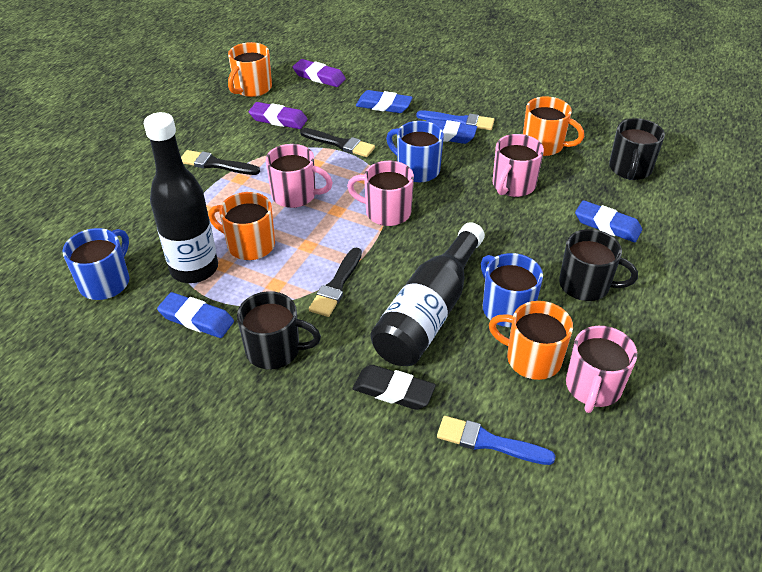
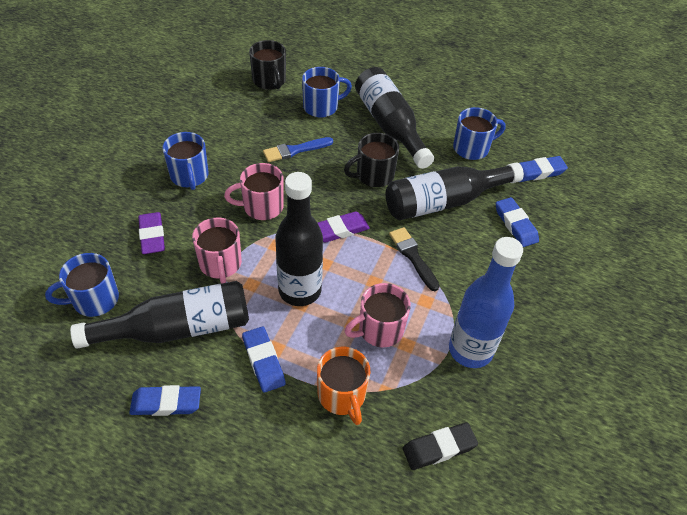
black bottle: 2 -> 4
black brush: 3 -> 1
black mug: 3 -> 2
blue bottle: 0 -> 1
blue brush: 2 -> 1
blue mug: 3 -> 4
orange mug: 4 -> 1
pink mug: 4 -> 3

